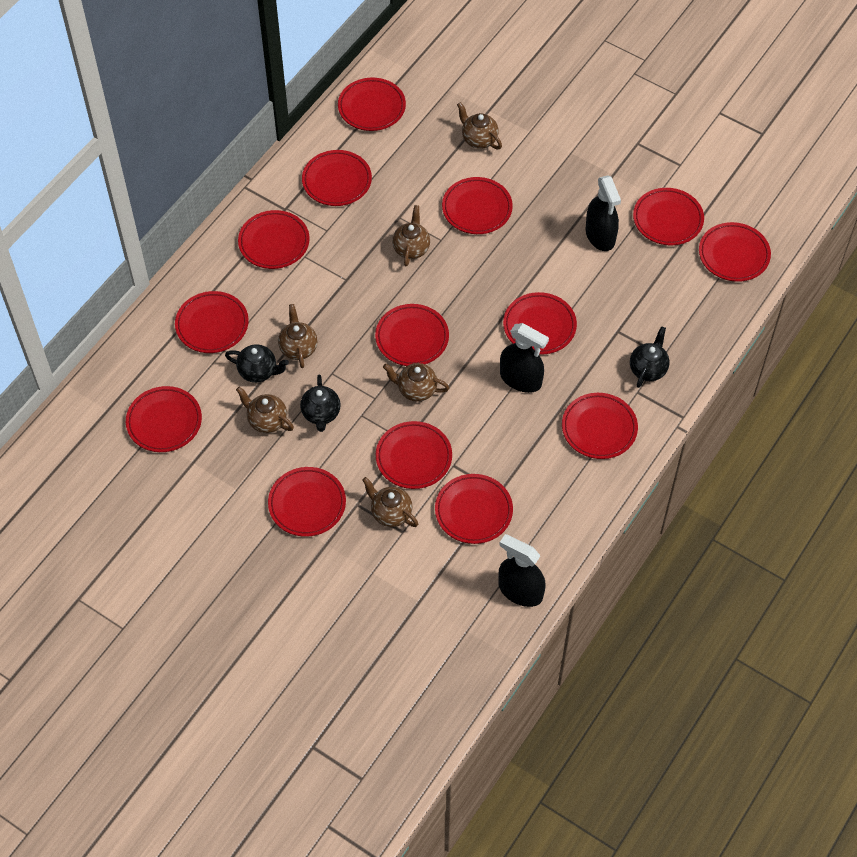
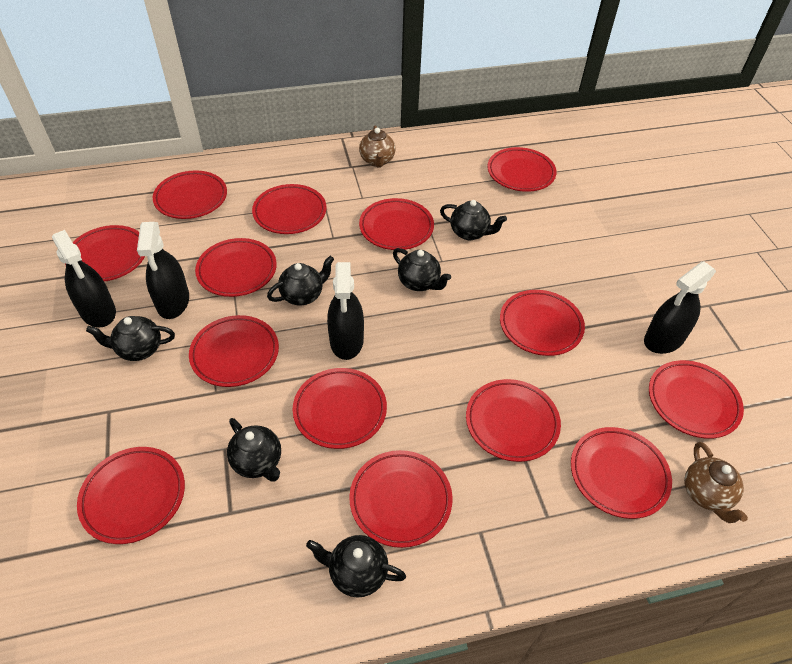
black spray bottle: 3 -> 4
black teapot: 3 -> 6
brown teapot: 6 -> 2

